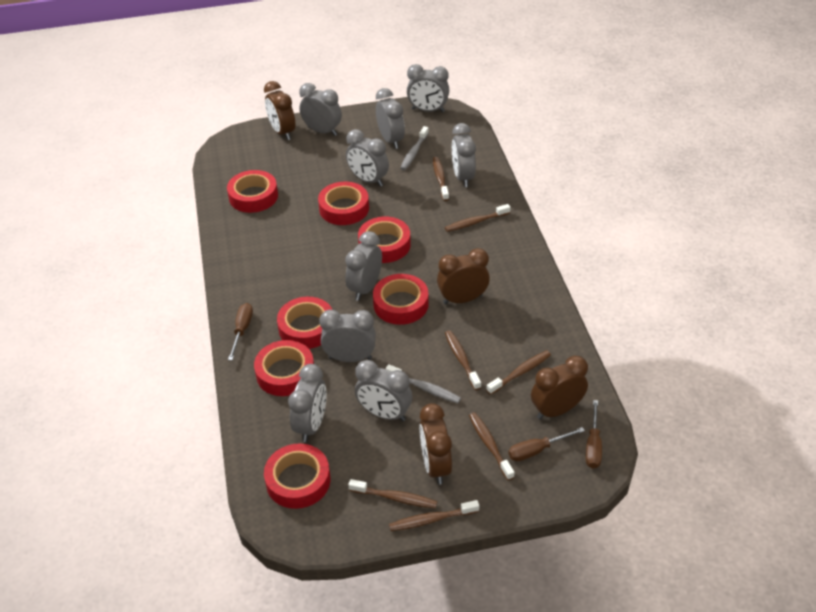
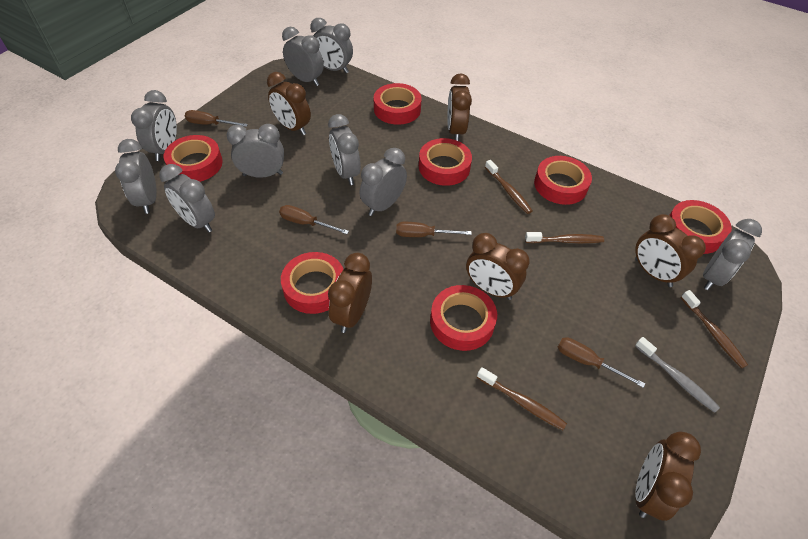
brown clock: 4 -> 6
brown screwdriver: 3 -> 4
brown toothbrush: 7 -> 4
grey toothbrush: 2 -> 1

